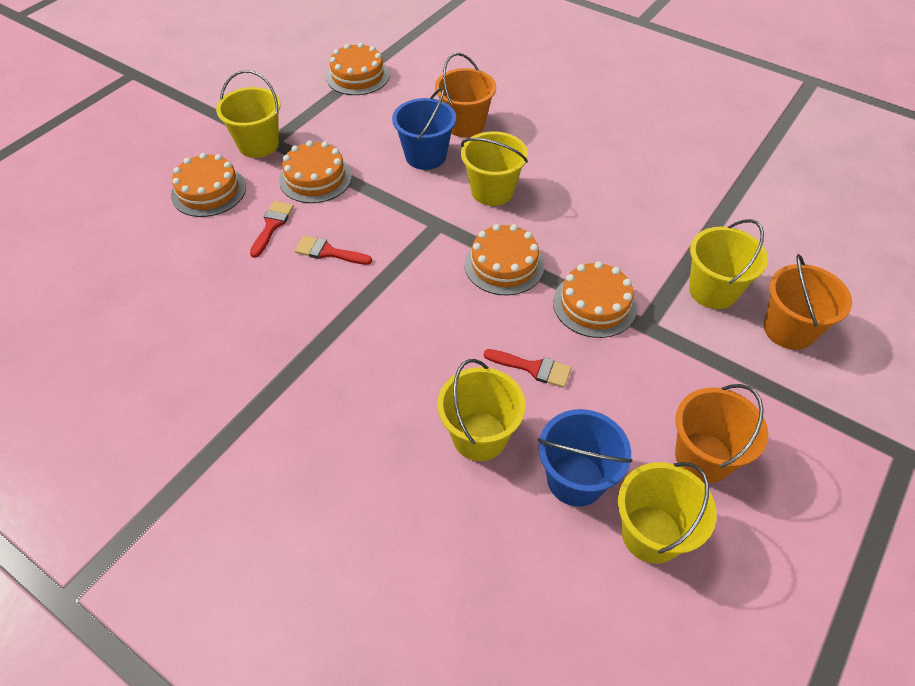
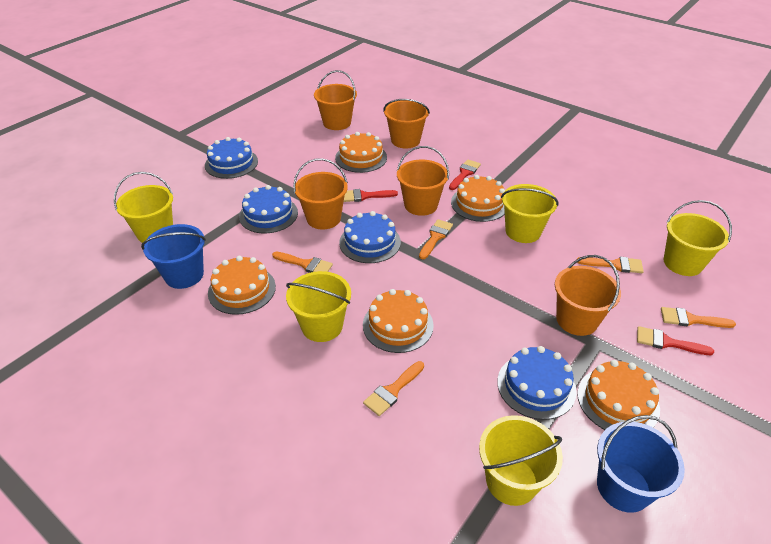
blue cake: 0 -> 4
orange brush: 0 -> 5
orange bucket: 3 -> 5

